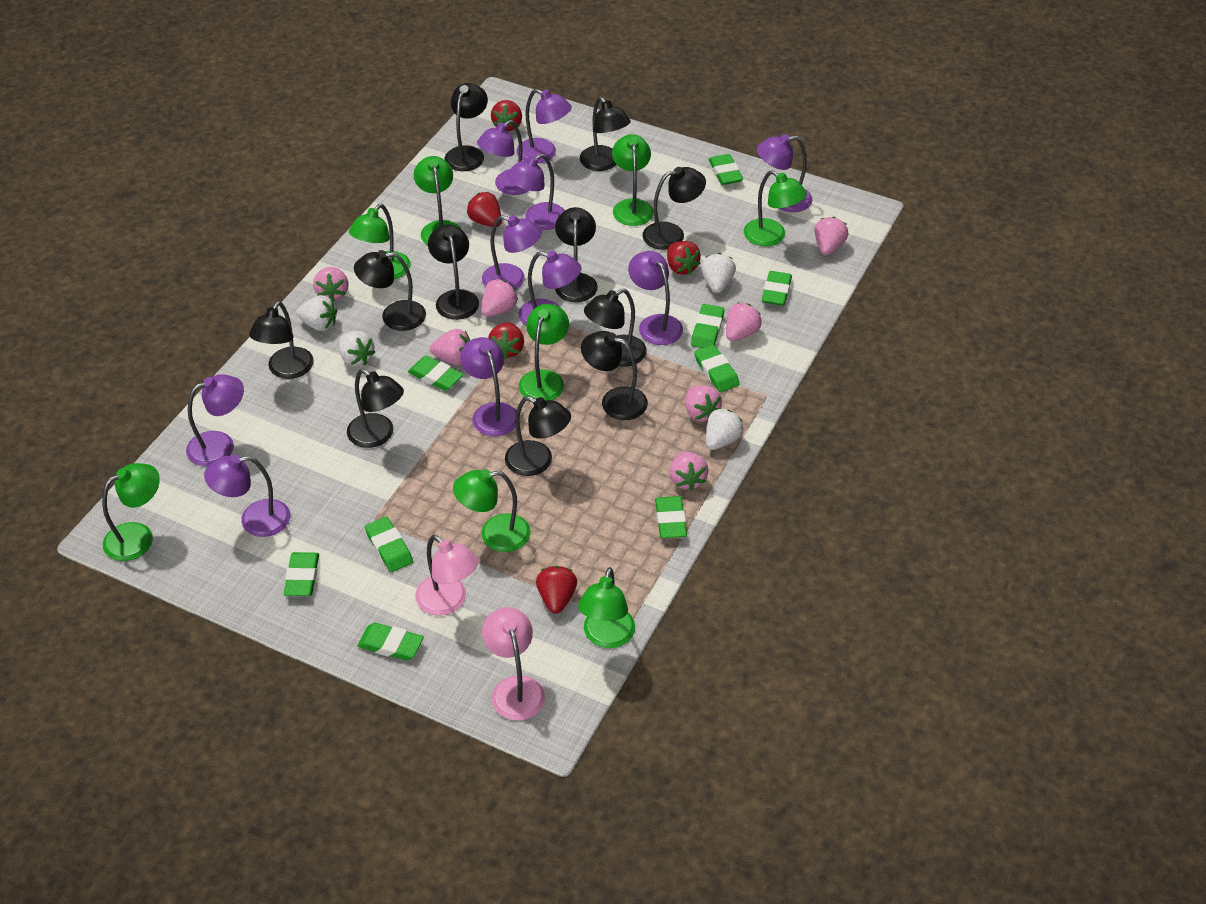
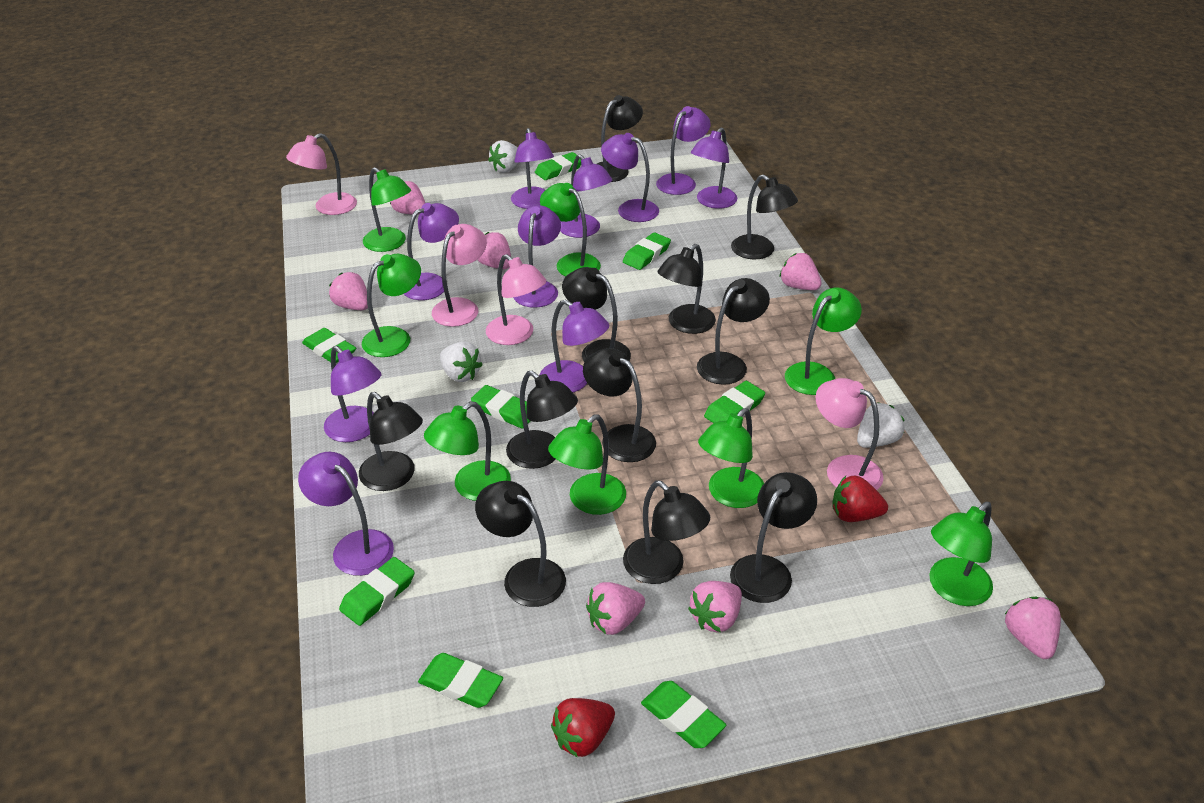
green eraser: 9 -> 8
pink lamp: 2 -> 4
red strawberry: 5 -> 2
white strawberry: 4 -> 3

